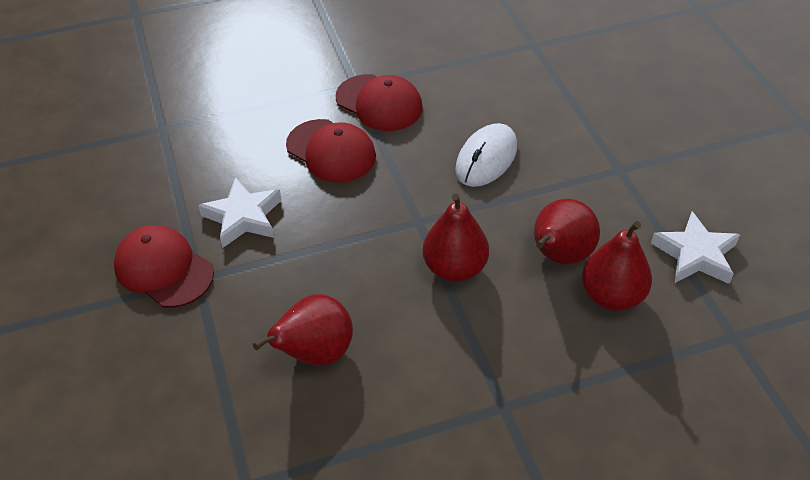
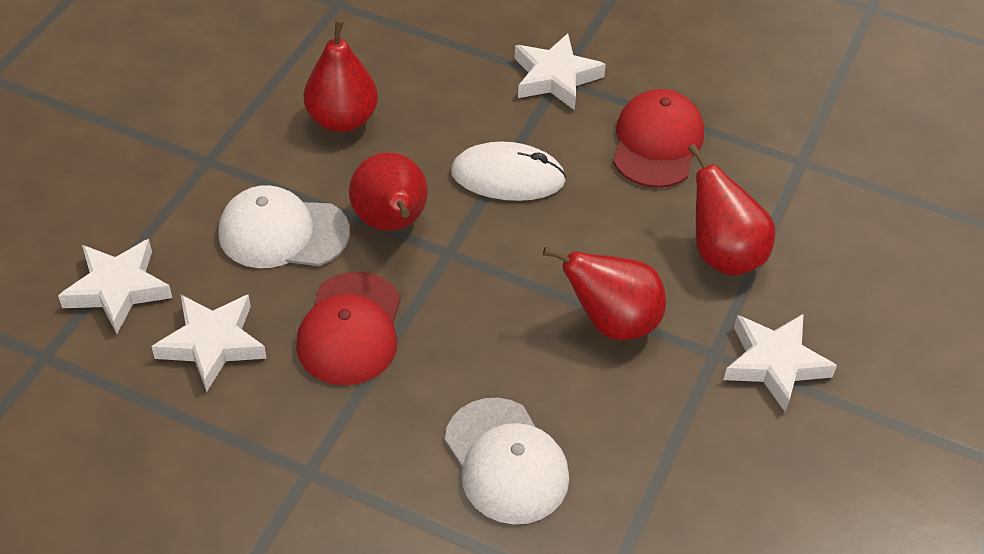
red cap: 3 -> 2
white cap: 0 -> 2
white star: 2 -> 4

